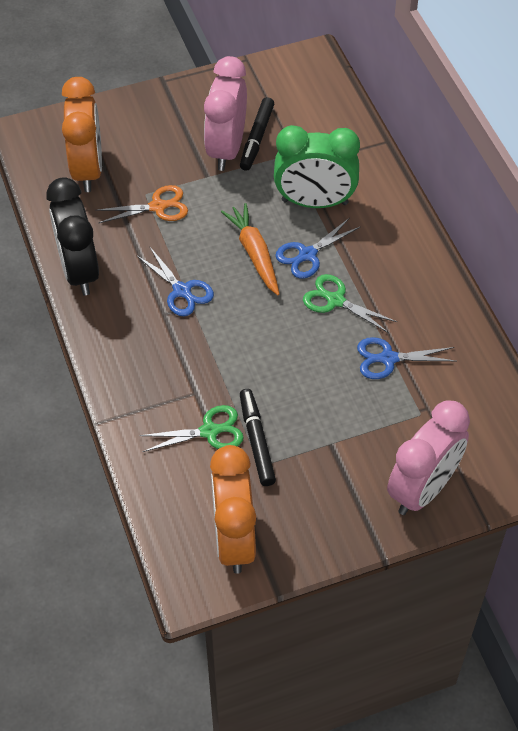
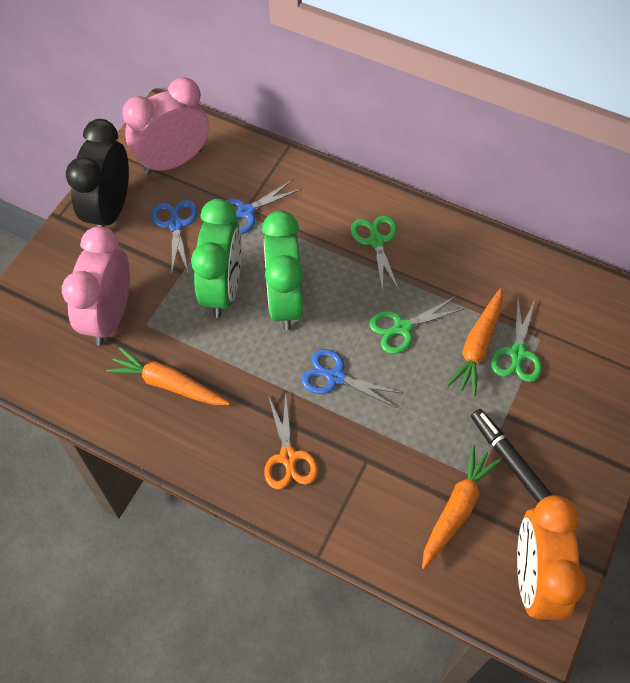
black marker: 2 -> 1
green clock: 1 -> 2
green scissors: 2 -> 3
orange carrot: 1 -> 3
orange clock: 2 -> 1

